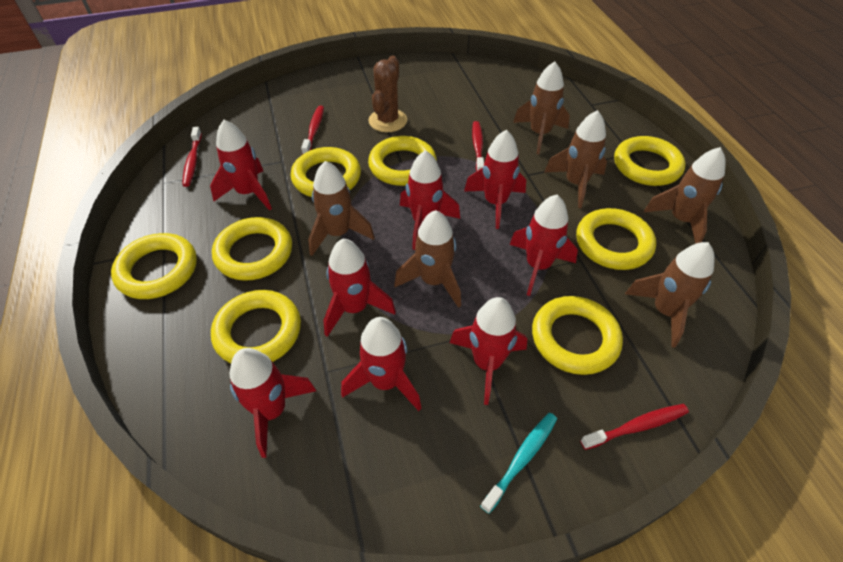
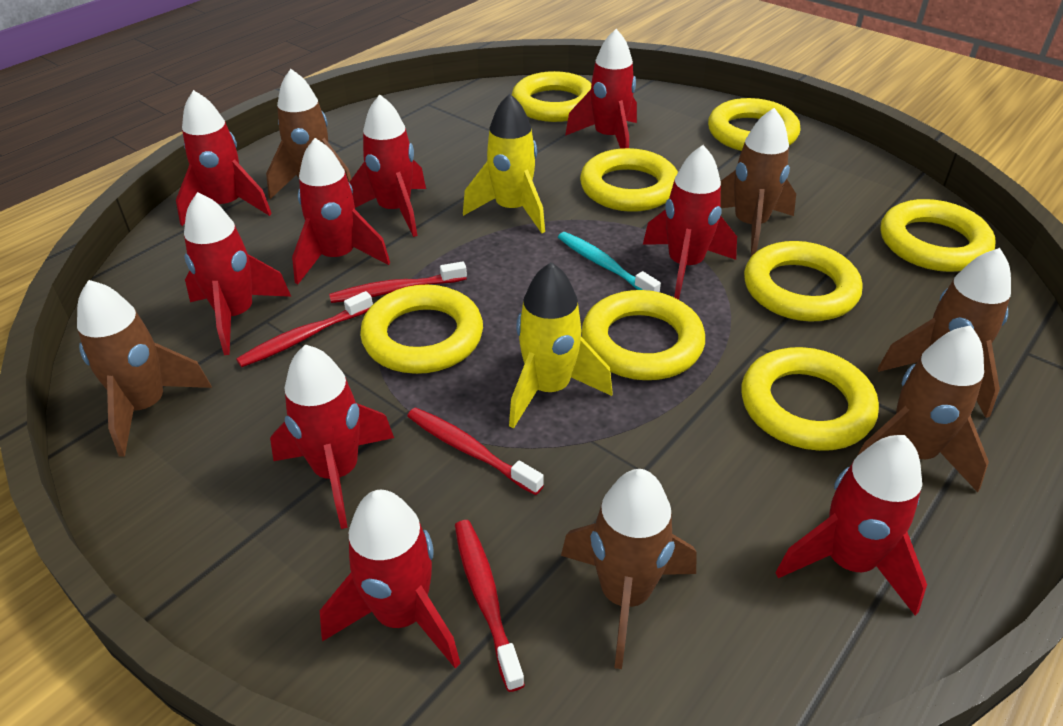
brown cactus: 1 -> 0
red rocket: 8 -> 9
yellow rocket: 0 -> 2

